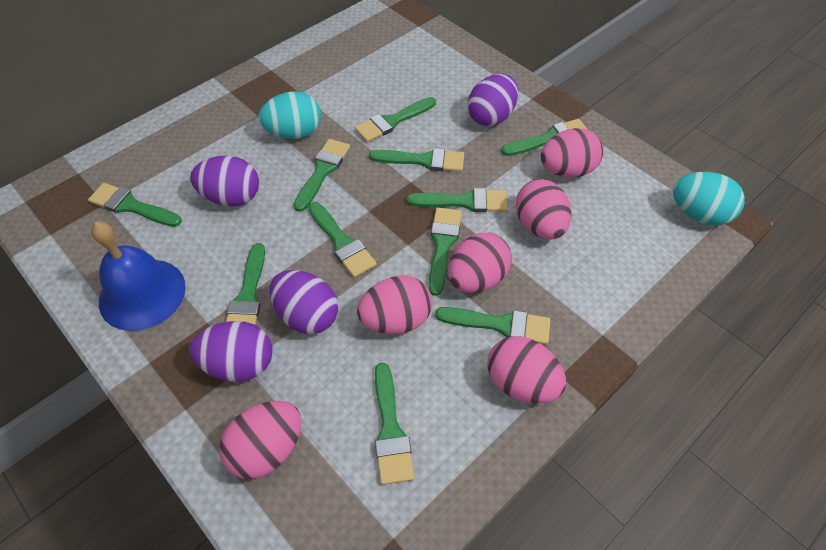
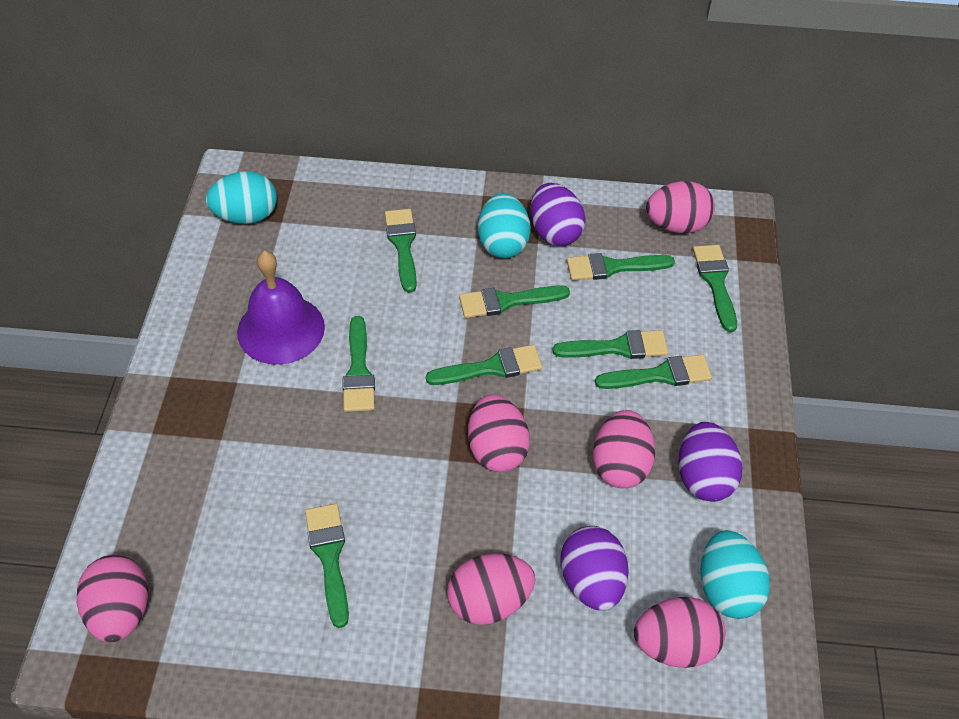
blue bell: 1 -> 0
green brush: 11 -> 9
purple bell: 0 -> 1
purple egg: 4 -> 3
turquoise egg: 2 -> 3

